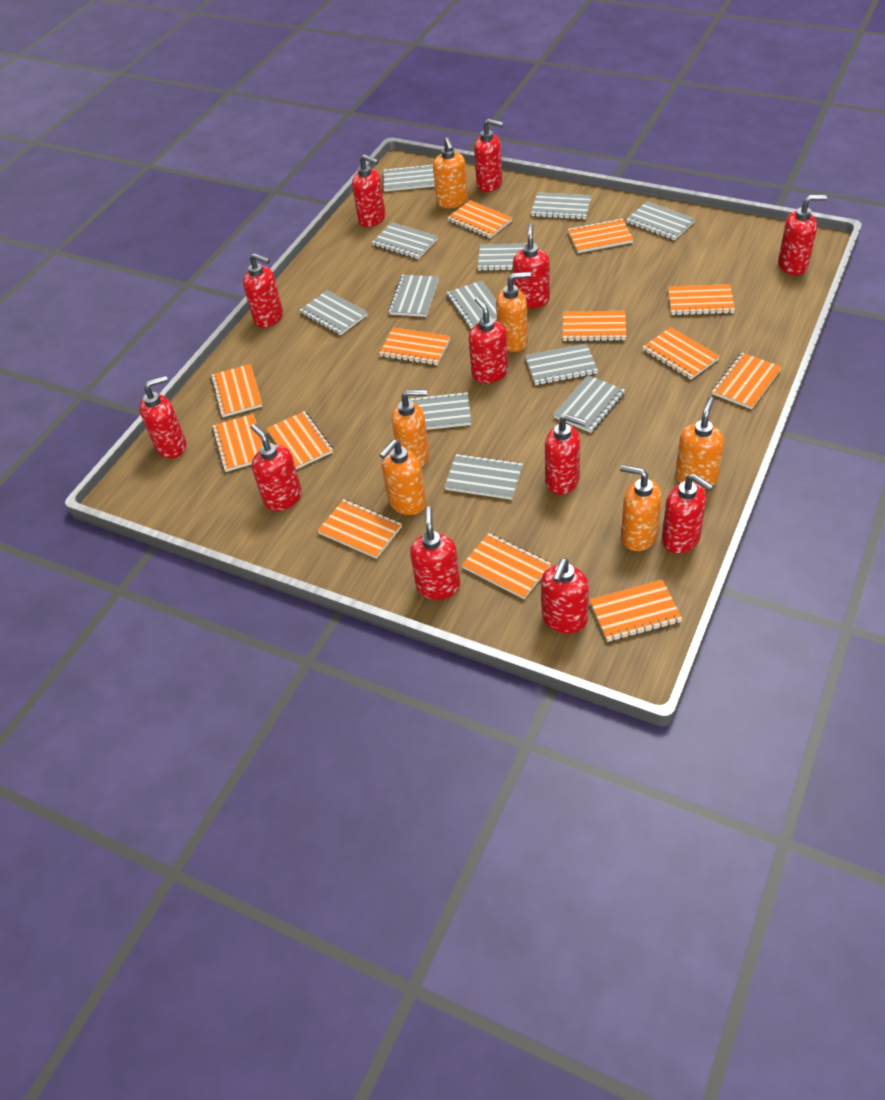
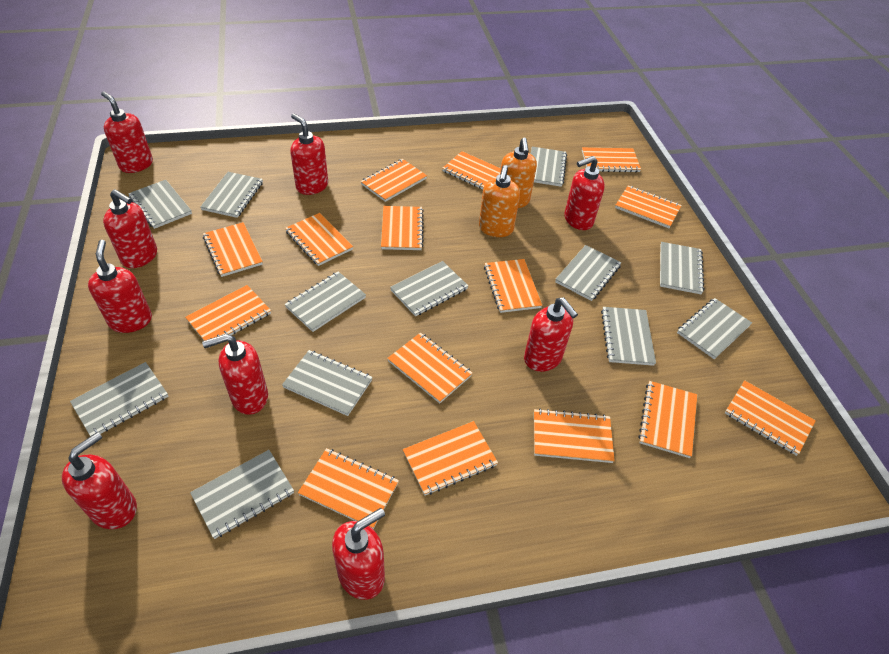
orange notebook: 13 -> 15
orange soap dispenser: 6 -> 2
red soap dispenser: 12 -> 9

